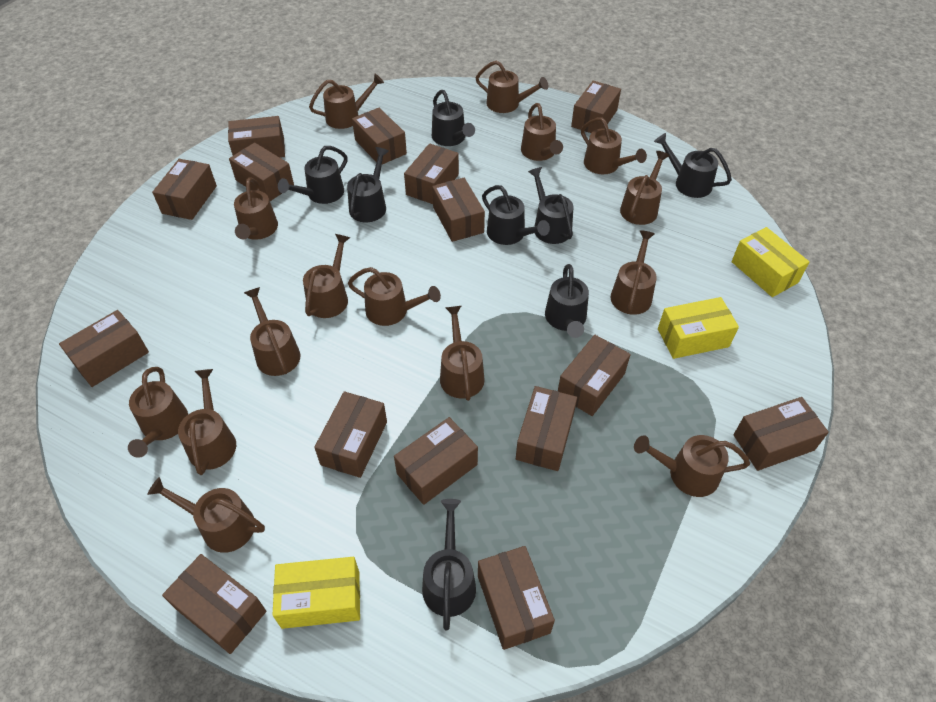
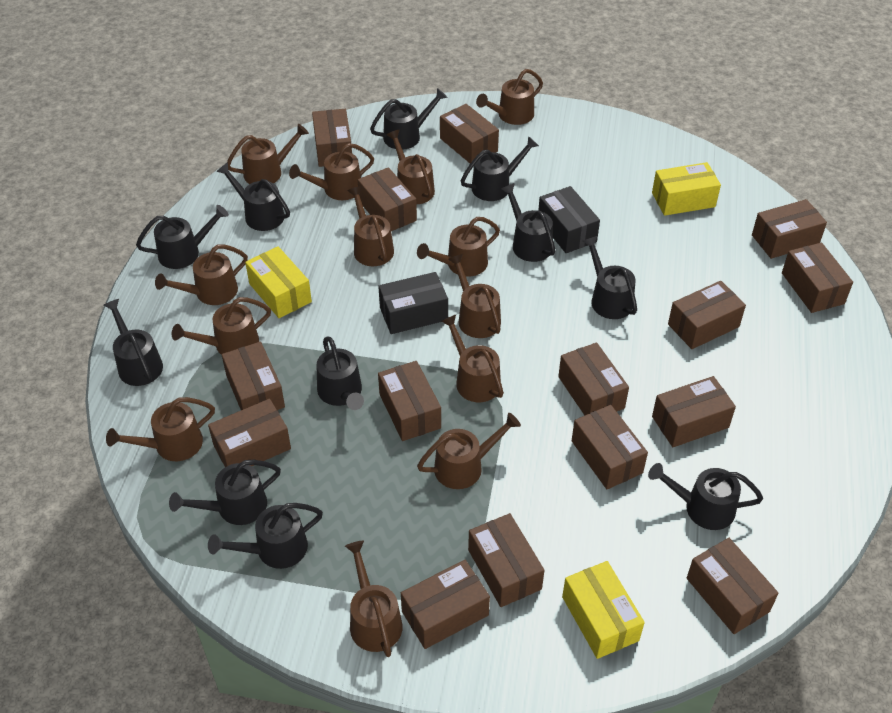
black box: 0 -> 2
black watering can: 8 -> 11
brown watering can: 15 -> 13

